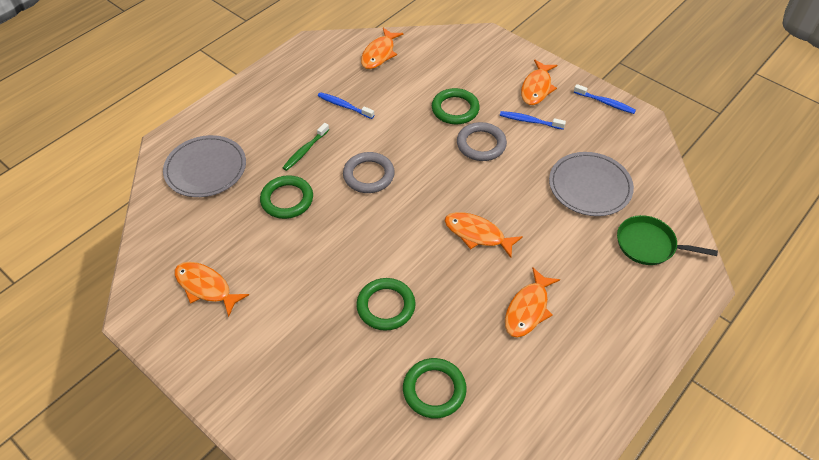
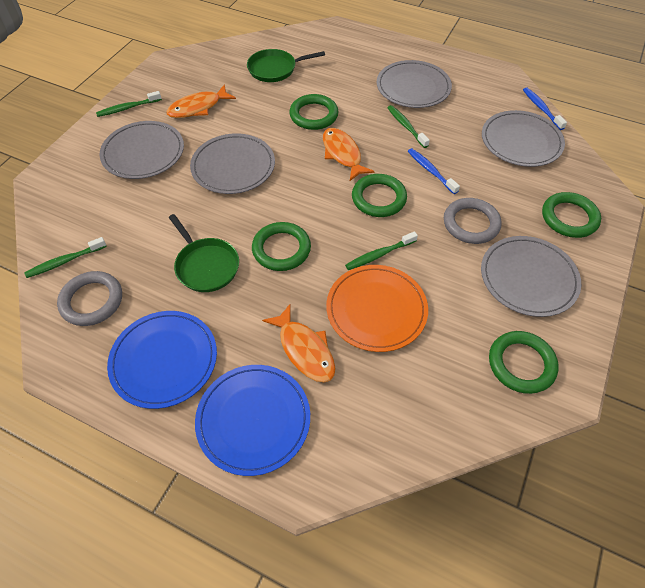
blue plate: 0 -> 2
blue toothbrush: 3 -> 2
green pan: 1 -> 2
green ring: 4 -> 5
green toothbrush: 1 -> 4
grey plate: 2 -> 5
orange fish: 5 -> 3
orange plate: 0 -> 1

